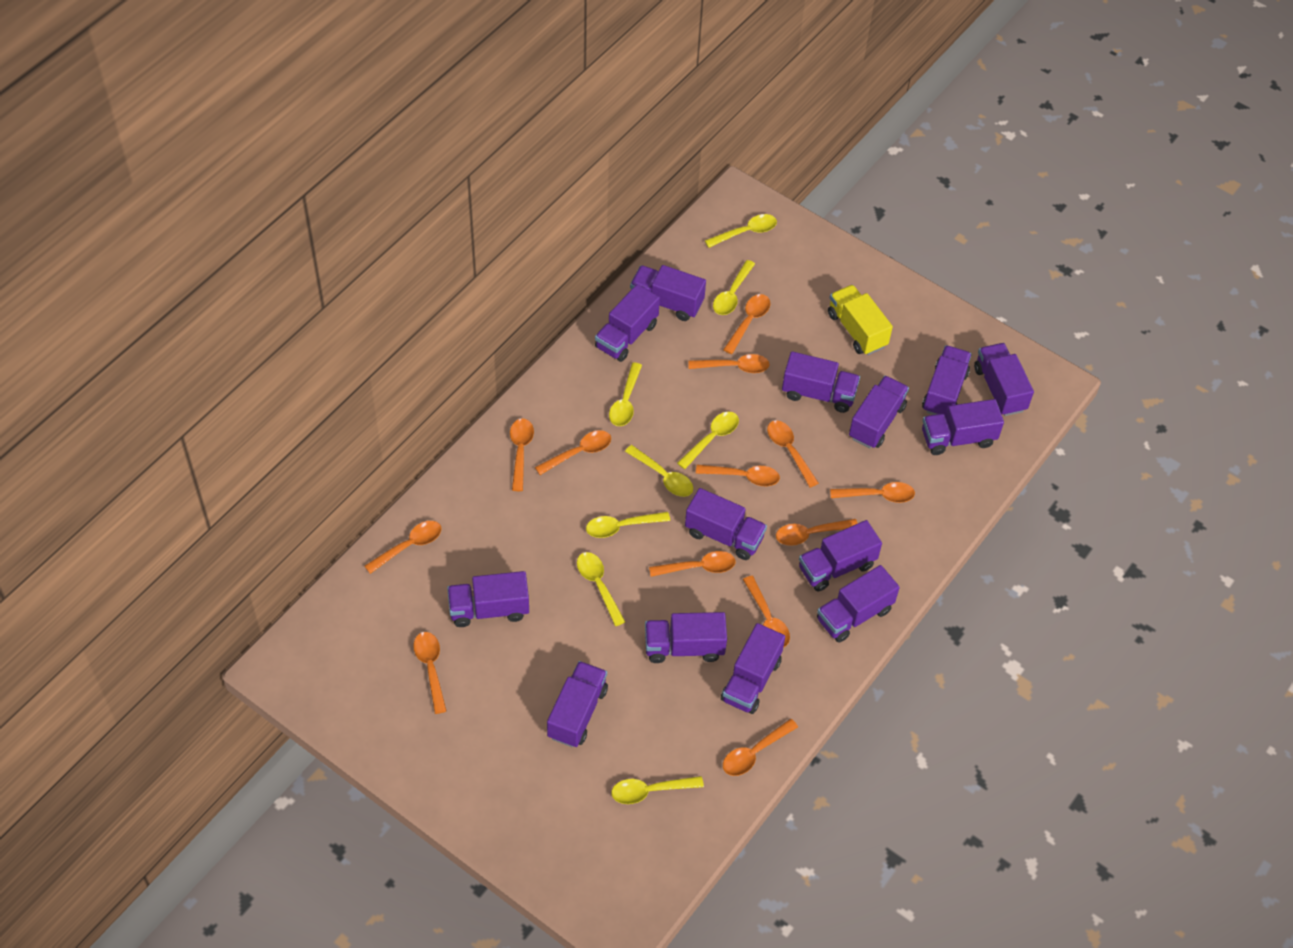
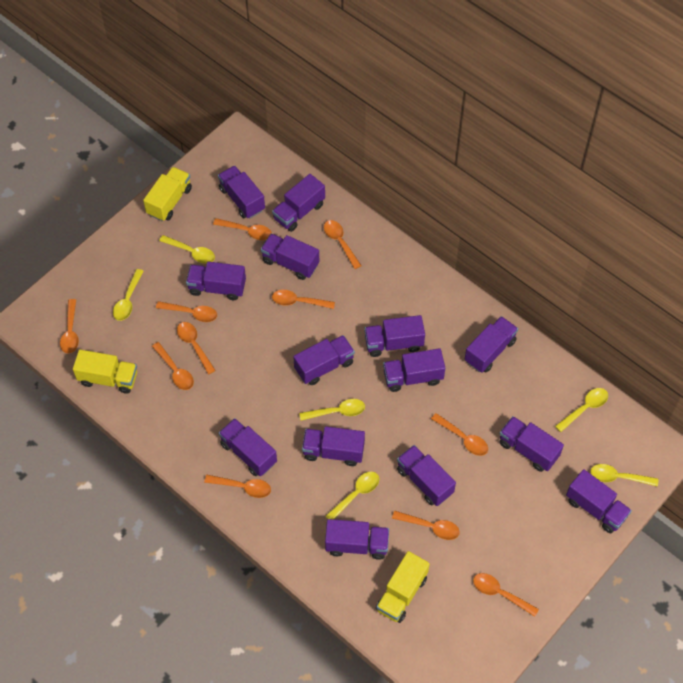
orange spoon: 13 -> 11
yellow spoon: 8 -> 6
yellow truck: 1 -> 3

